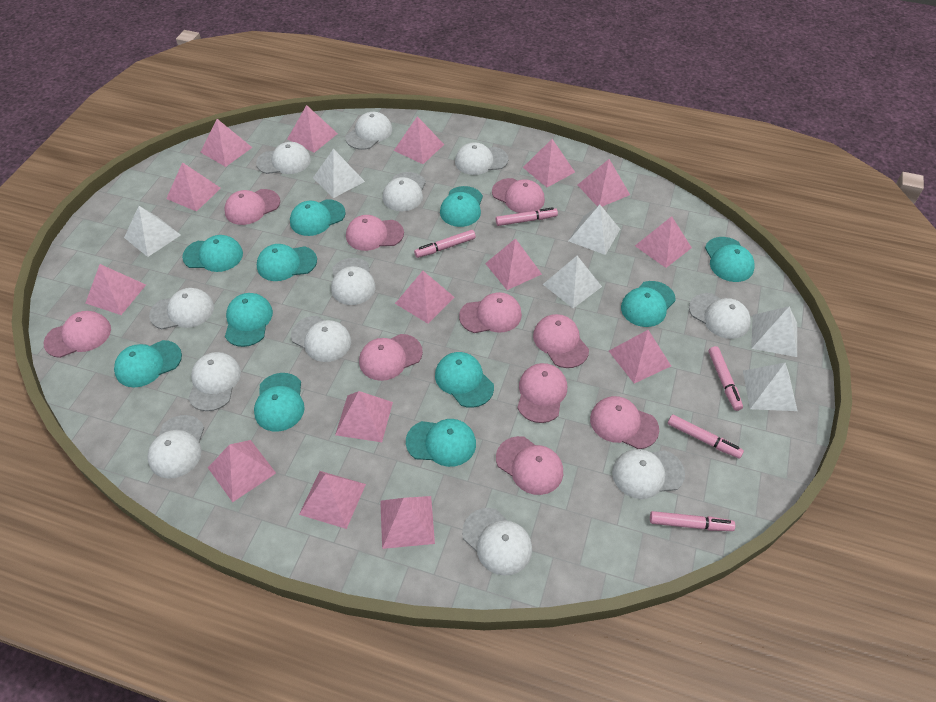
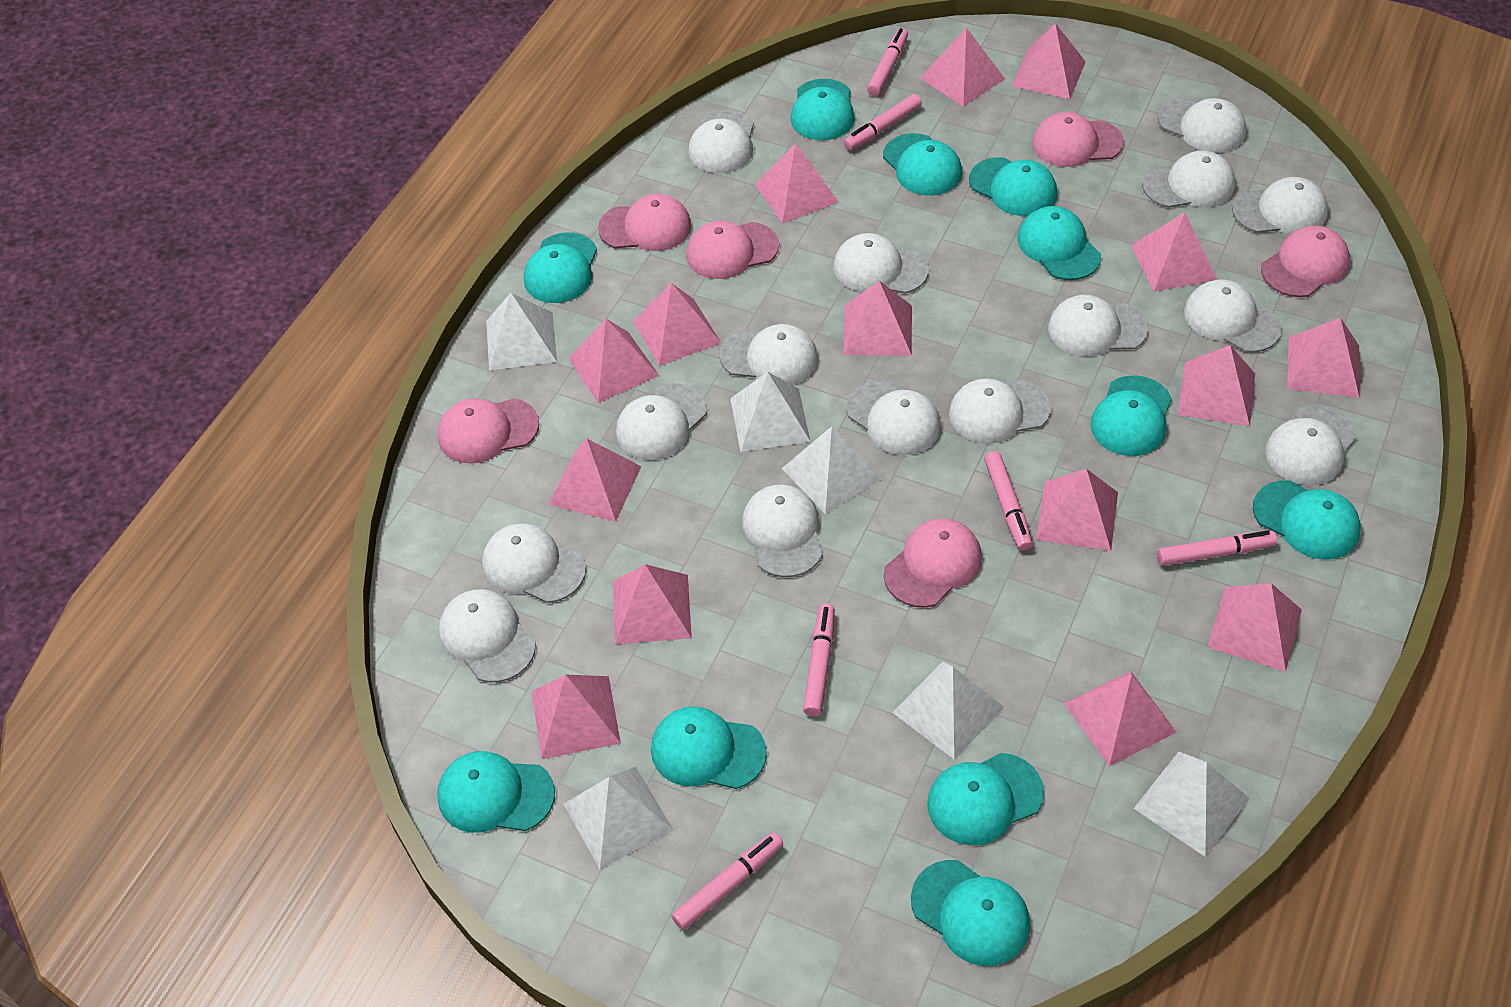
pink cap: 10 -> 6
pink marker: 5 -> 6
white cap: 12 -> 15

